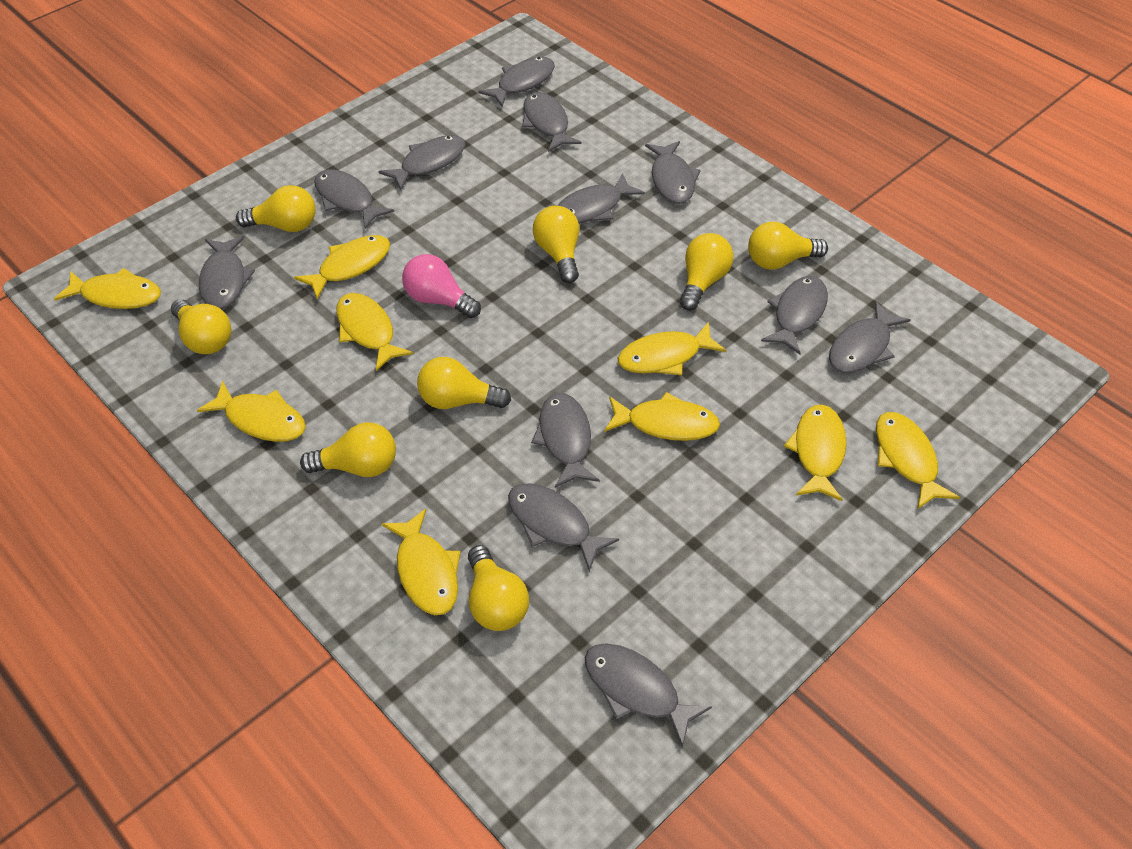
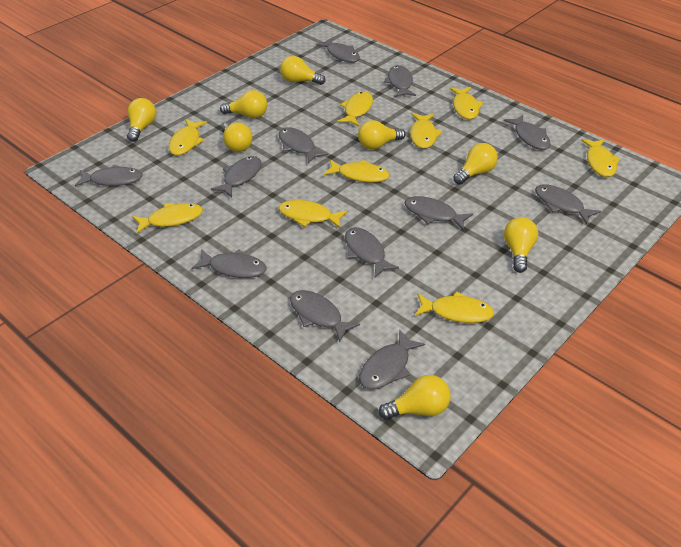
pink light bulb: 1 -> 0

